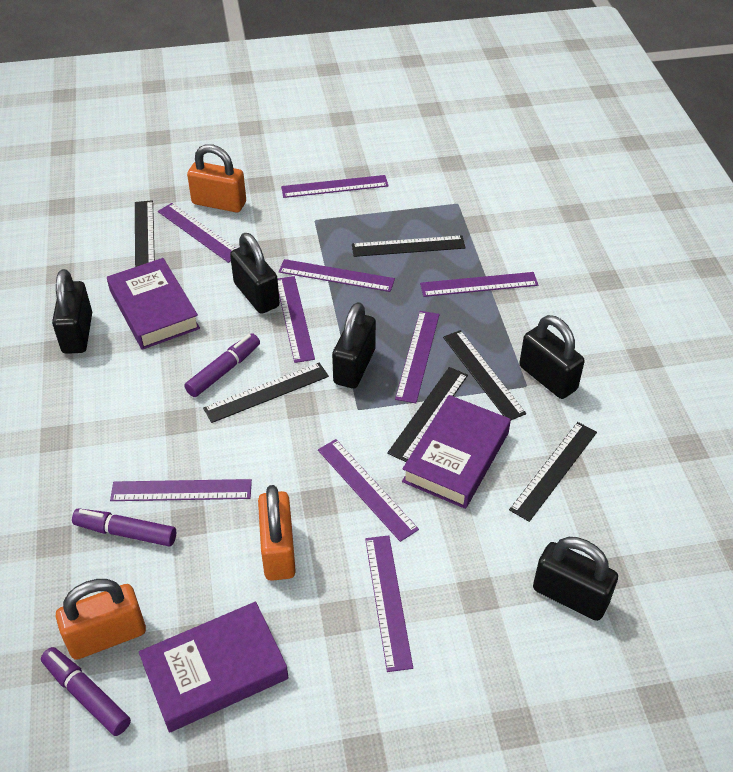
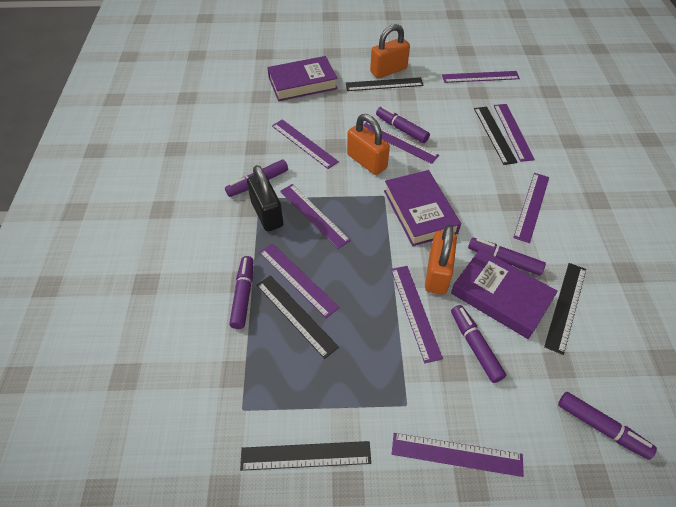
black padlock: 5 -> 1
black ruler: 6 -> 5
purple marker: 3 -> 6

